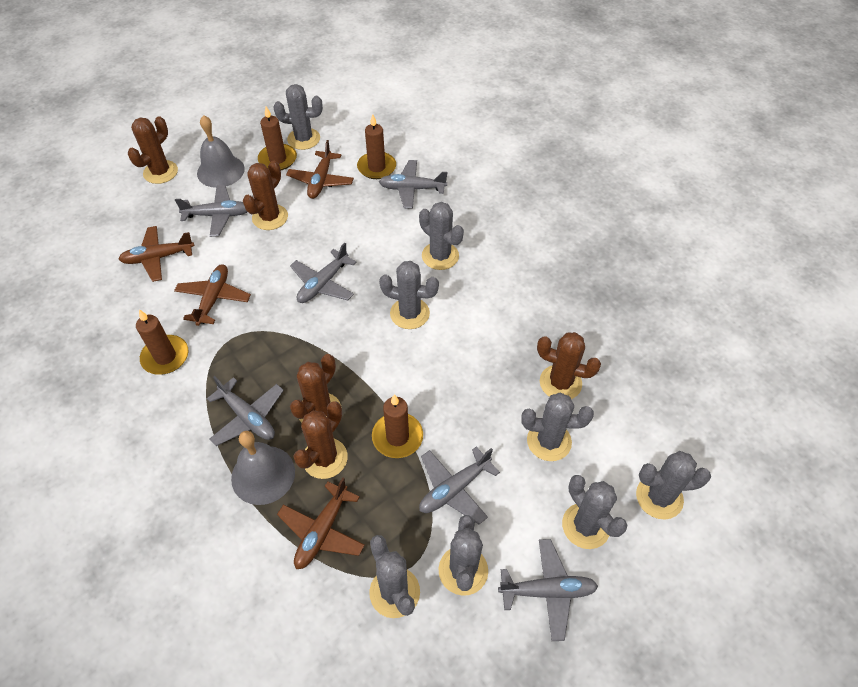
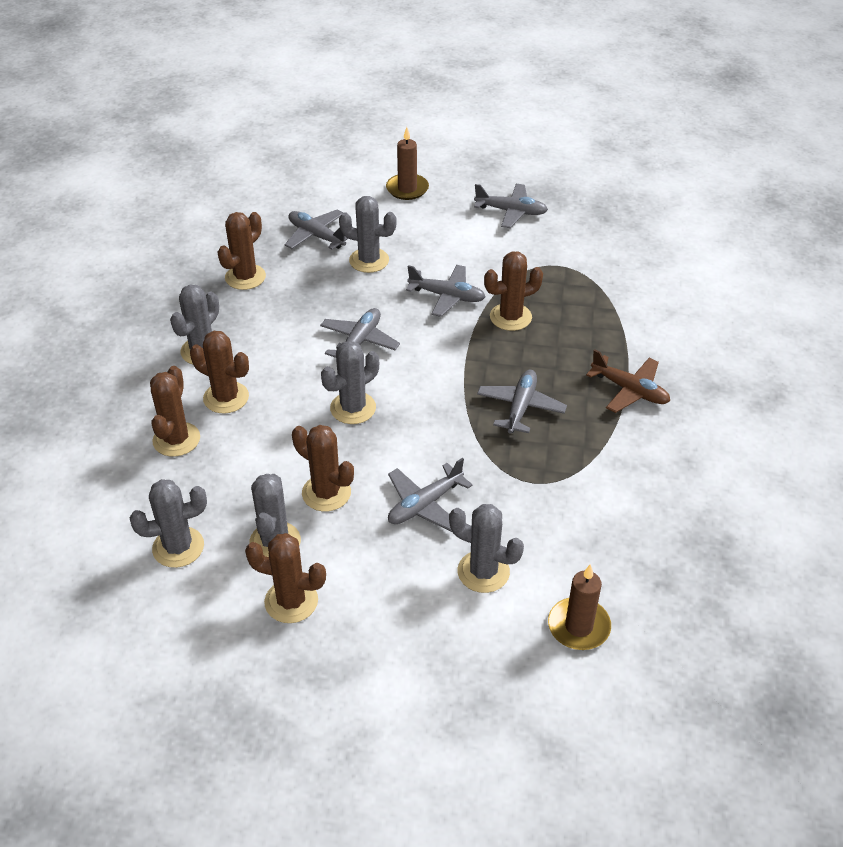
brown cactus: 5 -> 6
brown candle: 4 -> 2
brown plane: 4 -> 1
grey bell: 2 -> 0
grey cactus: 8 -> 6

